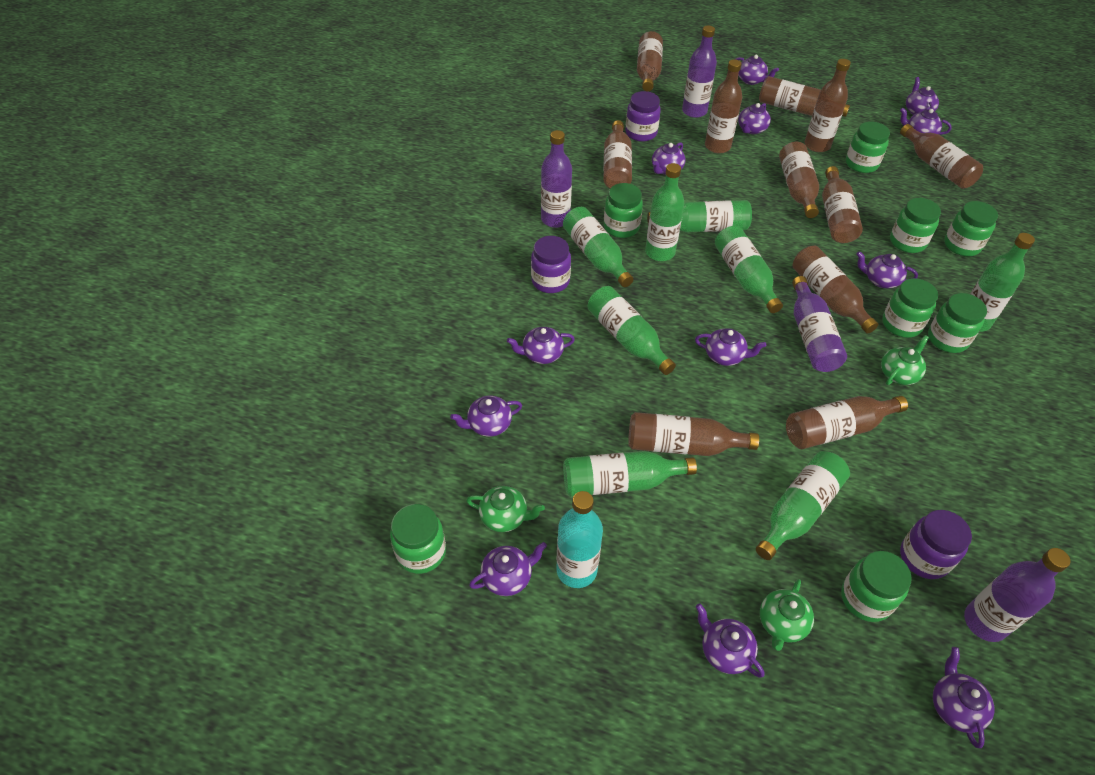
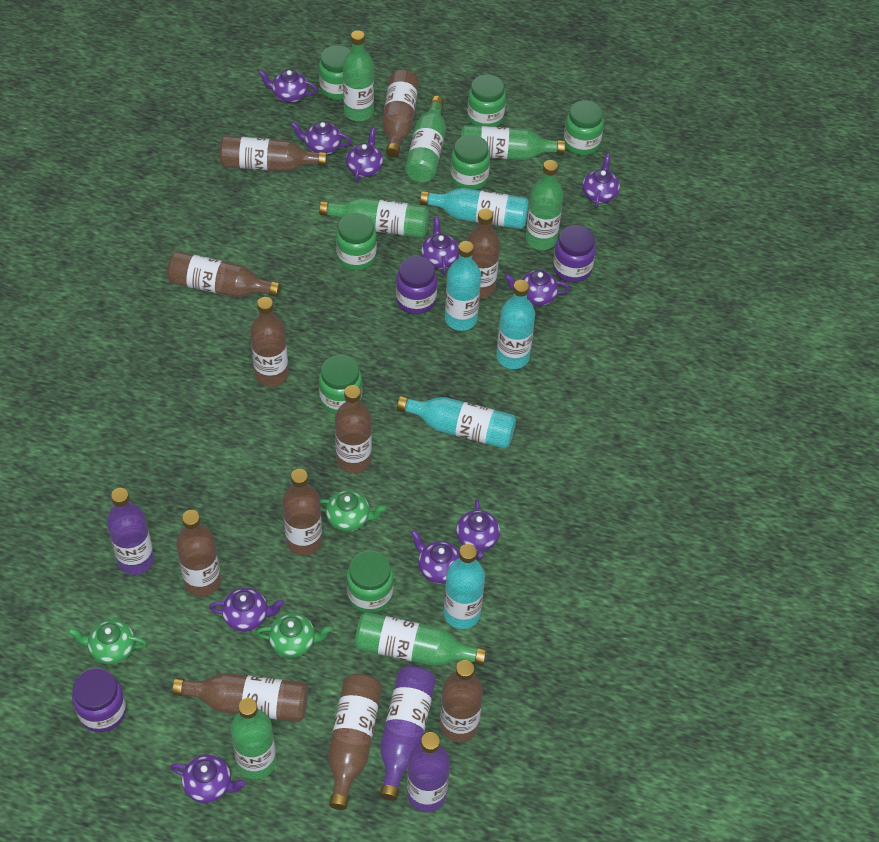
green bottle: 8 -> 7
green jar: 8 -> 7
purple bottle: 4 -> 3
purple teapot: 12 -> 10
turquoise bottle: 1 -> 5

